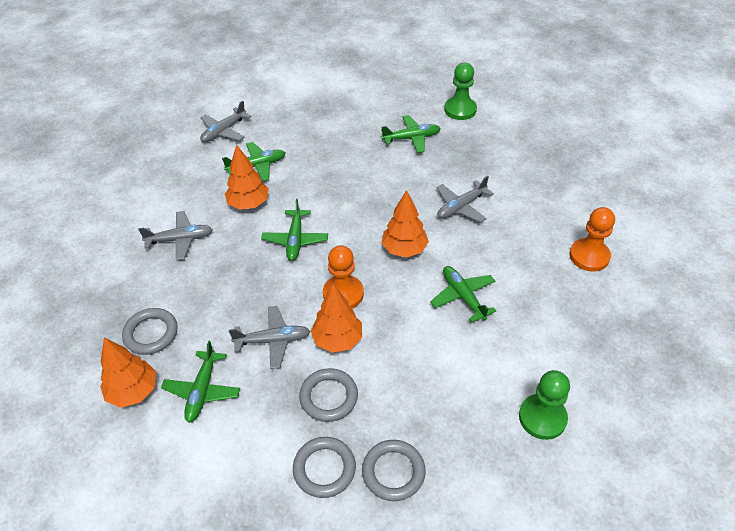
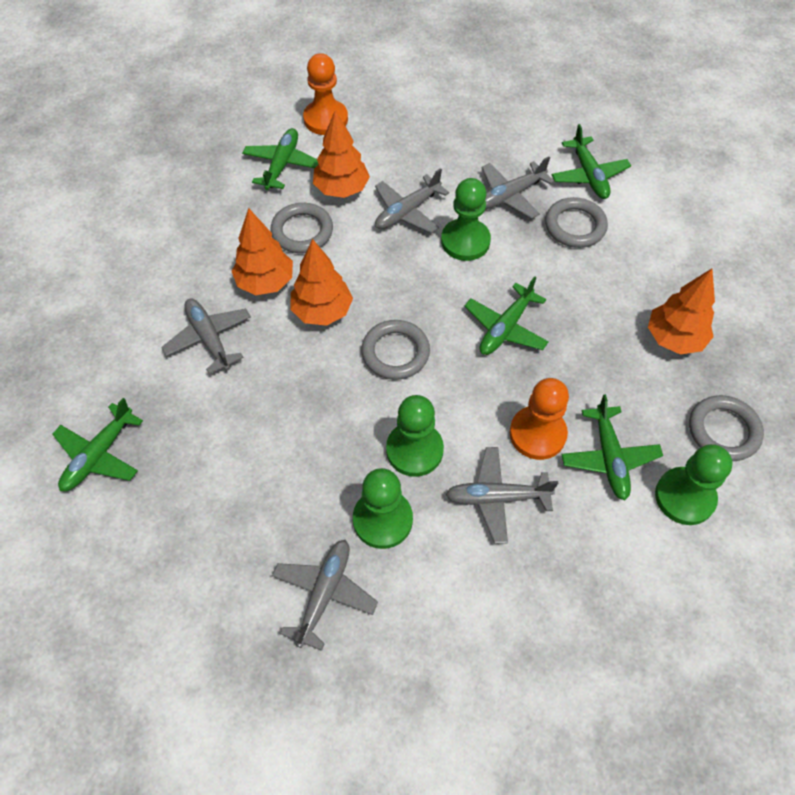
green pawn: 2 -> 4
grey plane: 4 -> 5

